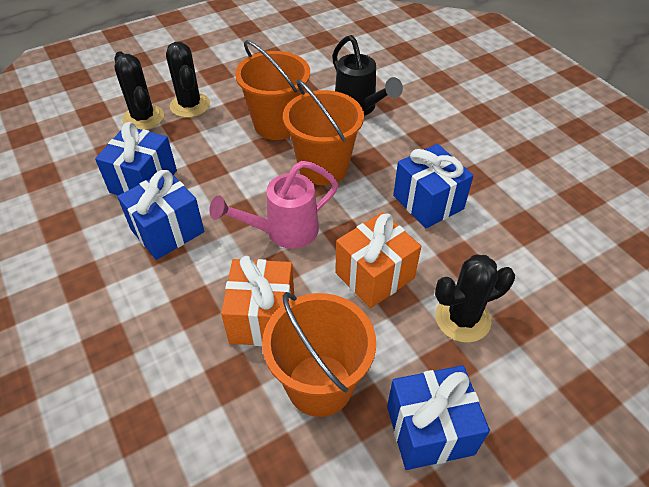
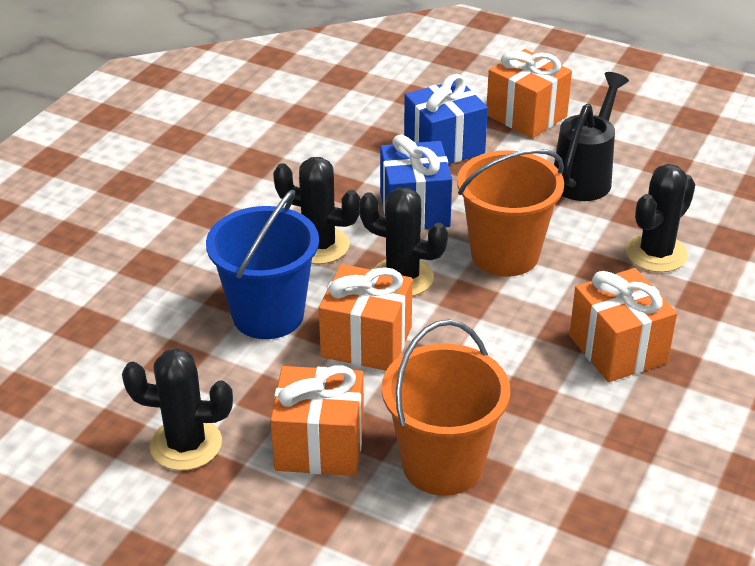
black cactus: 3 -> 4
blue bucket: 0 -> 1
blue gift: 4 -> 2
orange bucket: 3 -> 2
orange gift: 2 -> 4
pink watering can: 1 -> 0

